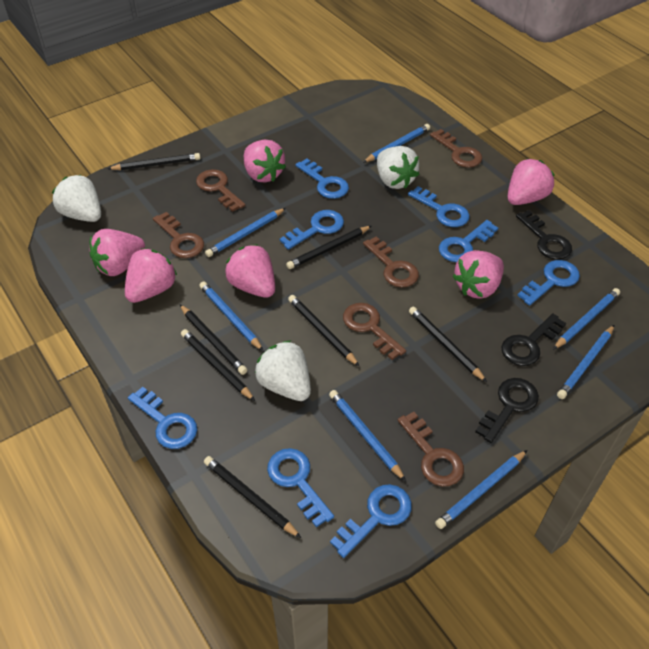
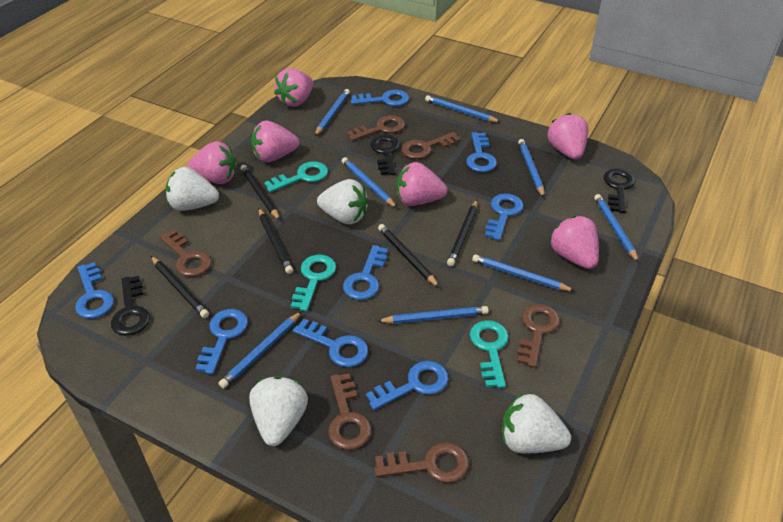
black pencil: 7 -> 5
blue pencil: 7 -> 8
turquoise key: 0 -> 3
white strawberry: 3 -> 4

